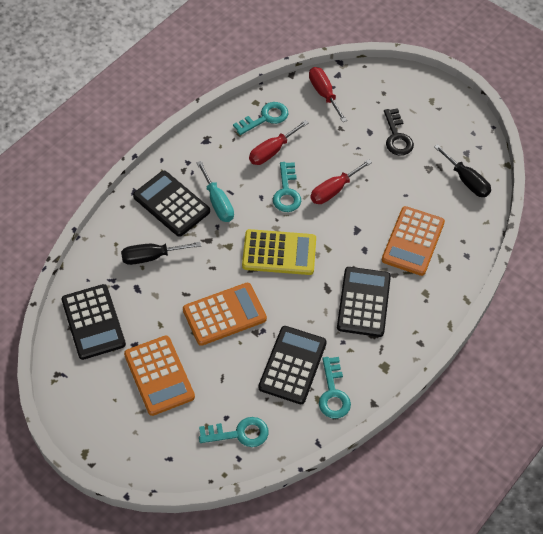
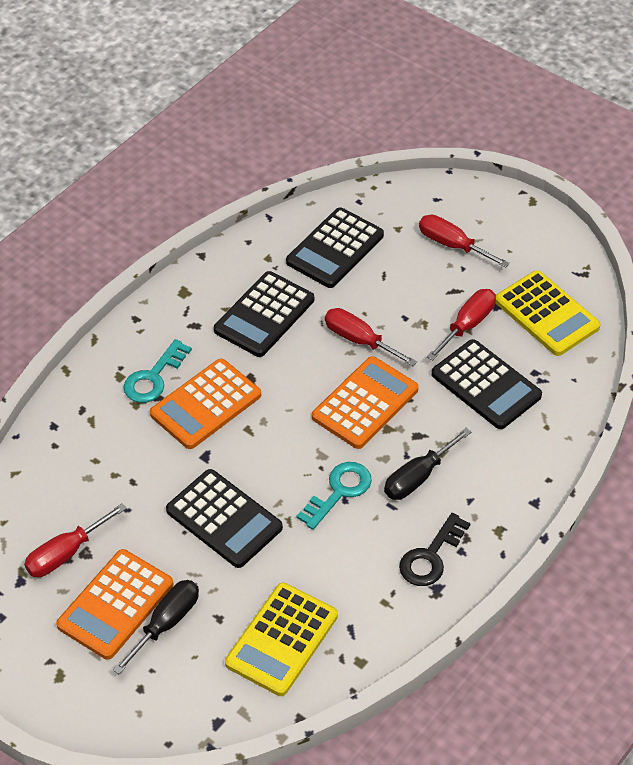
red screwdriver: 3 -> 4
turquoise key: 4 -> 2
turquoise screwdriver: 1 -> 0
yellow calculator: 1 -> 2

